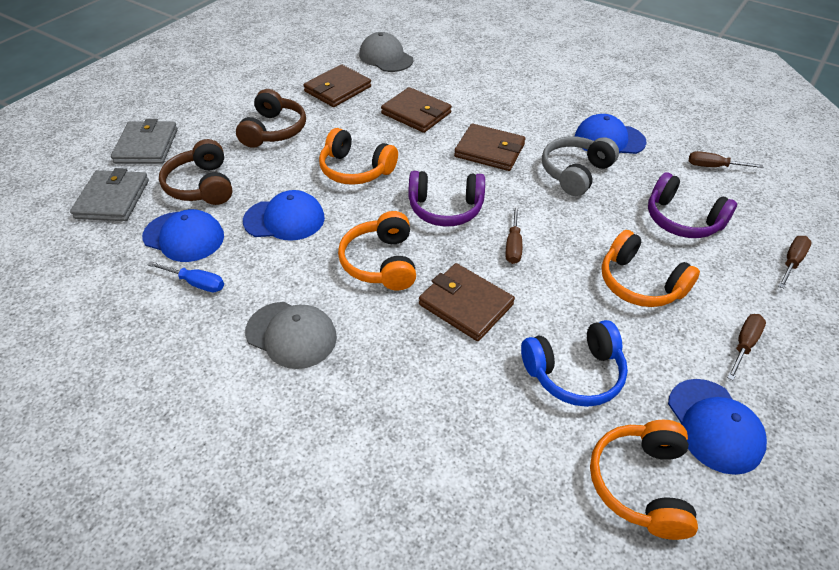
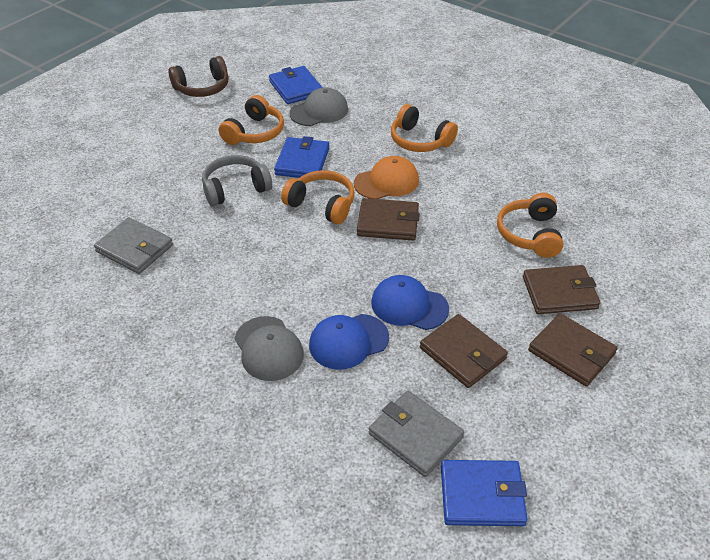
blue cap: 4 -> 2
blue headphones: 1 -> 0
blue screwdriver: 1 -> 0
blue wallet: 0 -> 3
brown headphones: 2 -> 1
brown screwdriver: 4 -> 0
orange cap: 0 -> 1
purple headphones: 2 -> 0

